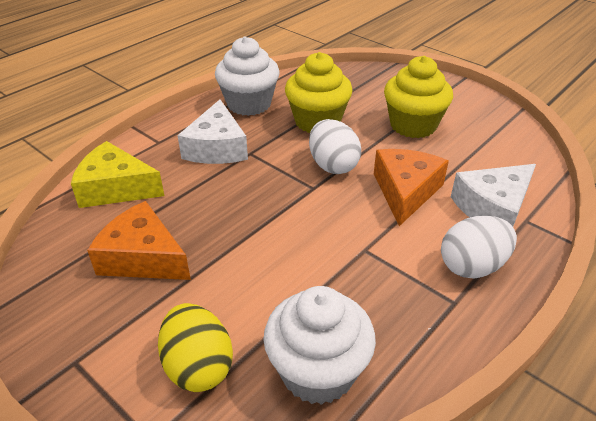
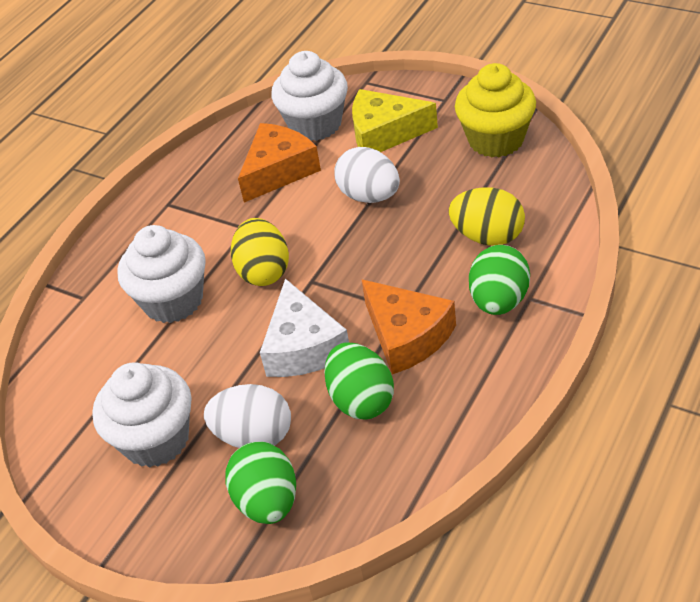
green egg: 0 -> 3
white cheese: 2 -> 1
white cupcake: 2 -> 3
yellow cupcake: 2 -> 1
yellow egg: 1 -> 2

